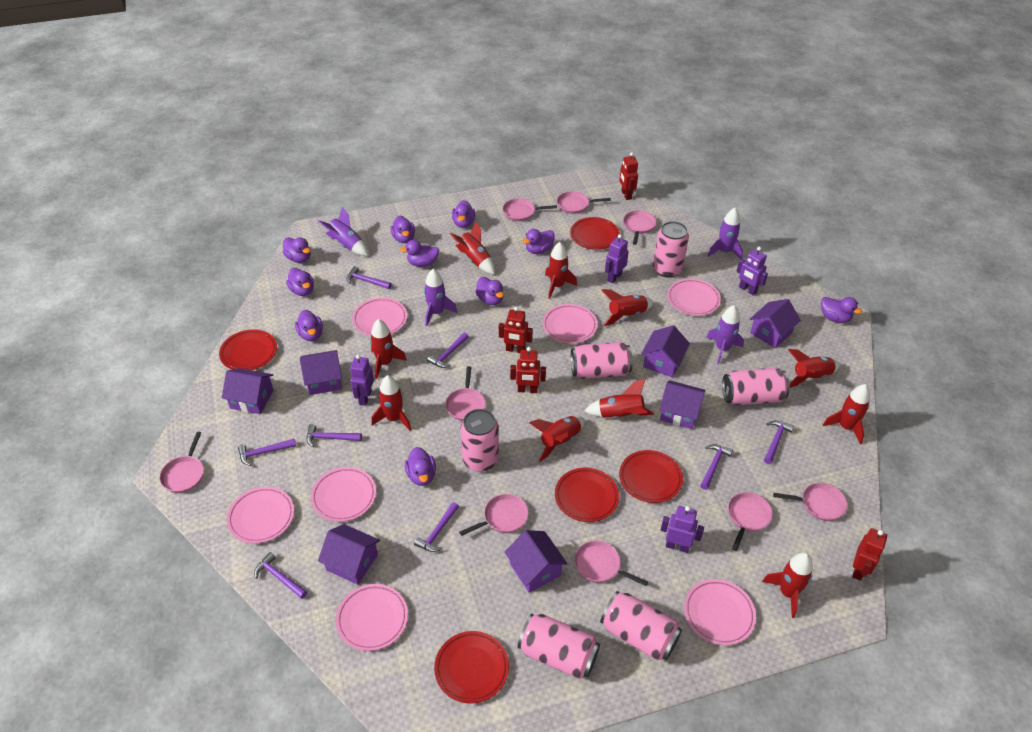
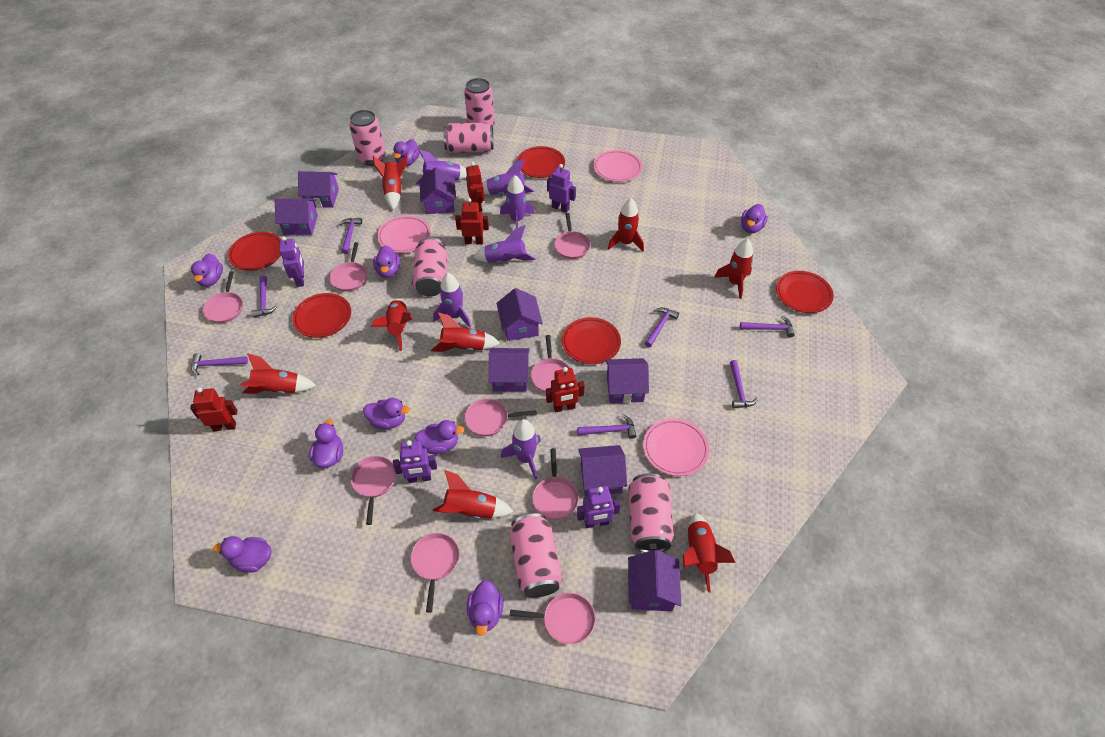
pink plate: 7 -> 3
purple duck: 10 -> 9
purple hammer: 8 -> 7
purple house: 7 -> 8
purple rocket: 4 -> 6
red rocket: 10 -> 8

